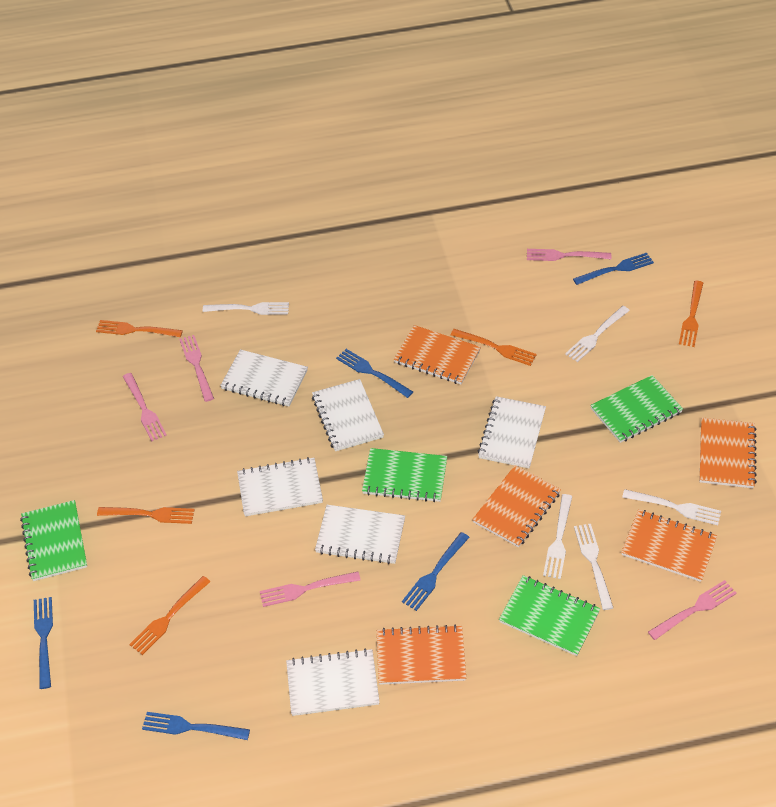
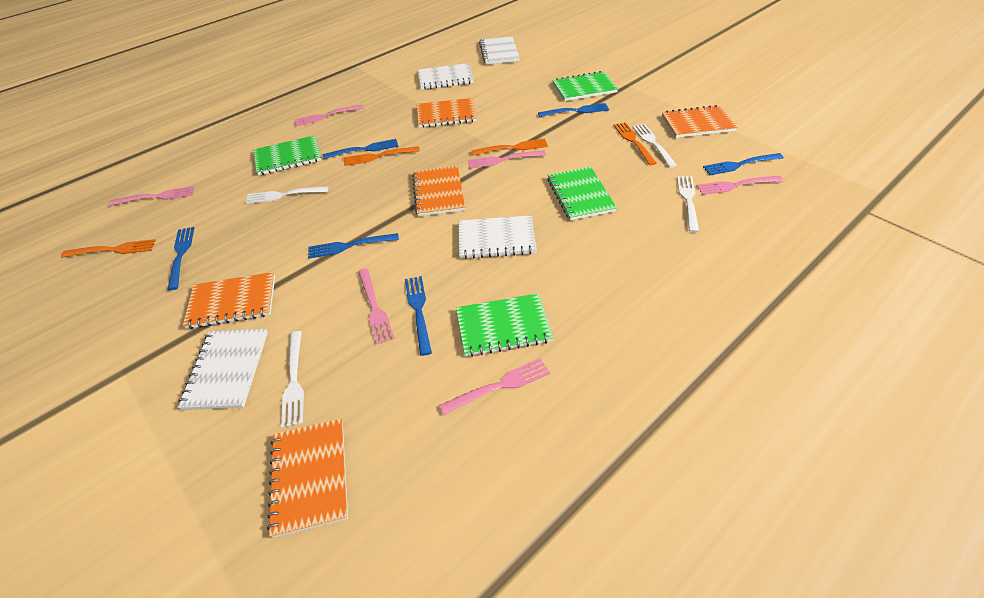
blue fork: 5 -> 6
orange fork: 5 -> 4
pink fork: 5 -> 6
white fork: 5 -> 4
white notebook: 6 -> 4

